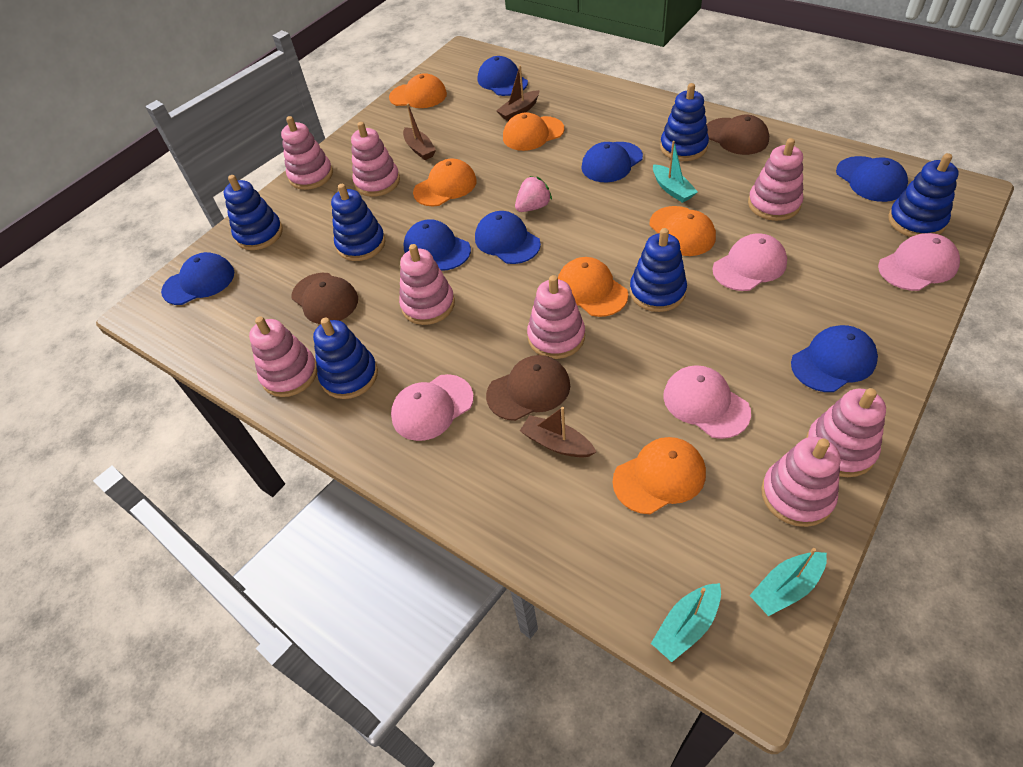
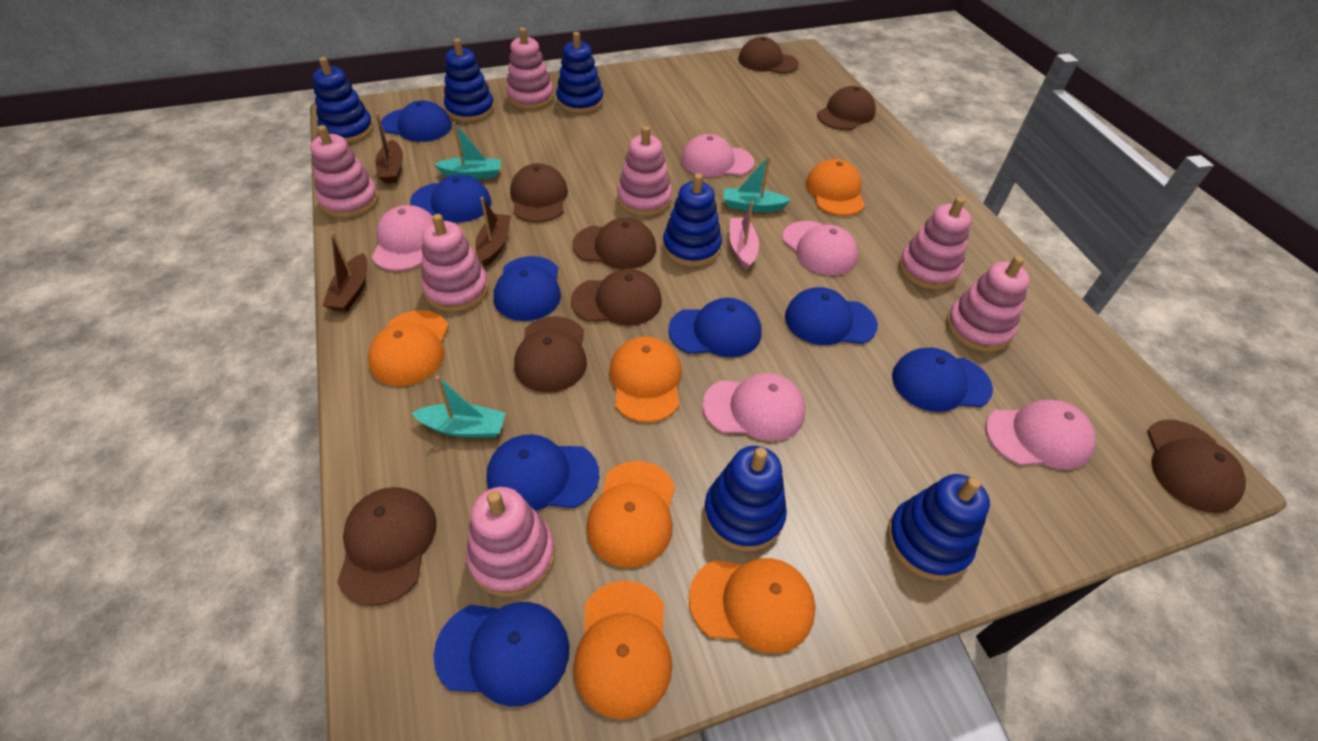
blue cap: 7 -> 8
brown cap: 3 -> 8
pink boat: 0 -> 1
pink cap: 4 -> 5
pink stacking toy: 8 -> 7
pink strawberry: 1 -> 0

